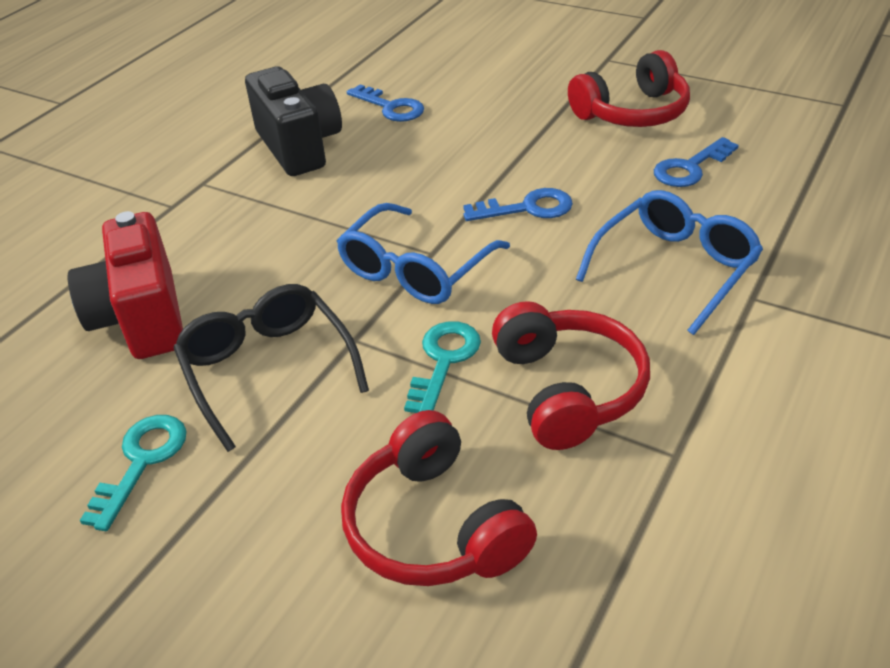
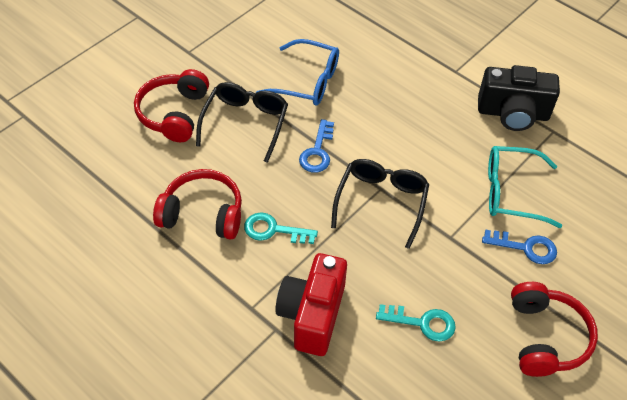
black glasses: 1 -> 2
blue glasses: 2 -> 1
blue key: 3 -> 2
turquoise glasses: 0 -> 1

